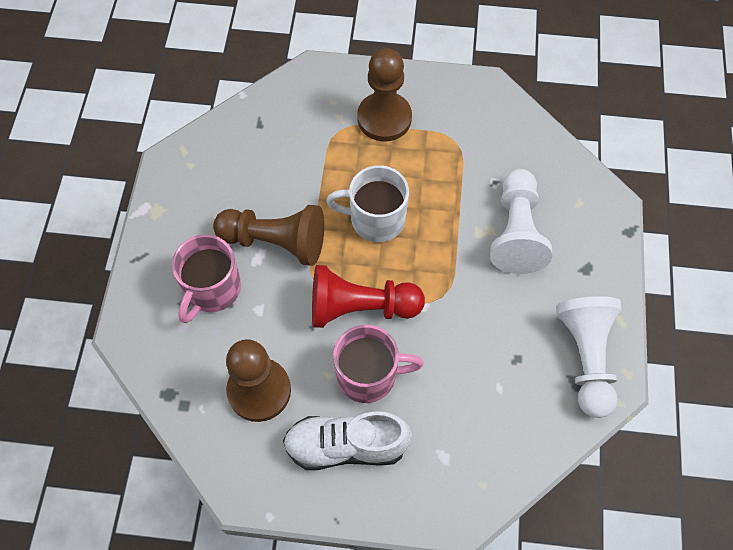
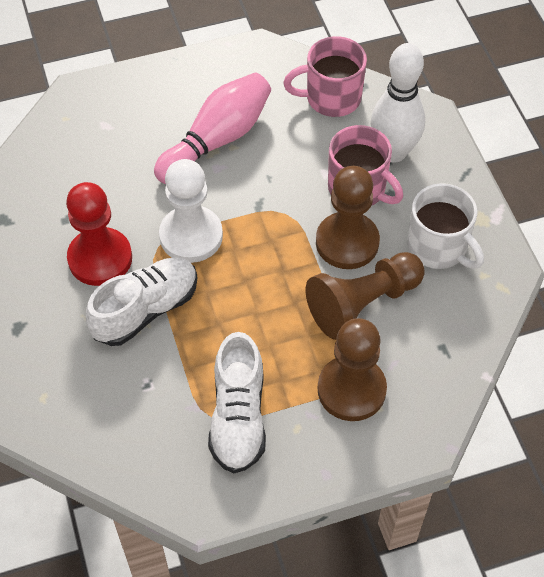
pink bowling pin: 0 -> 1
white bowling pin: 0 -> 1
white pawn: 2 -> 1
white shoe: 1 -> 2

